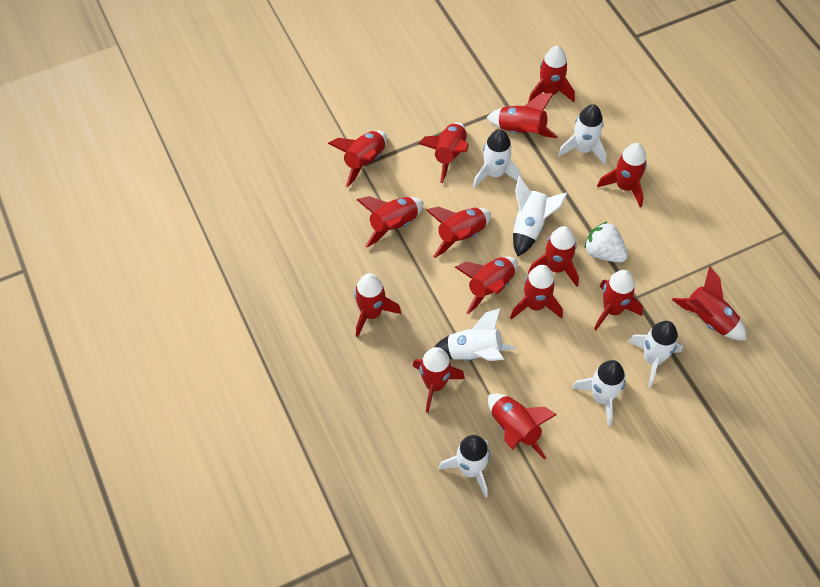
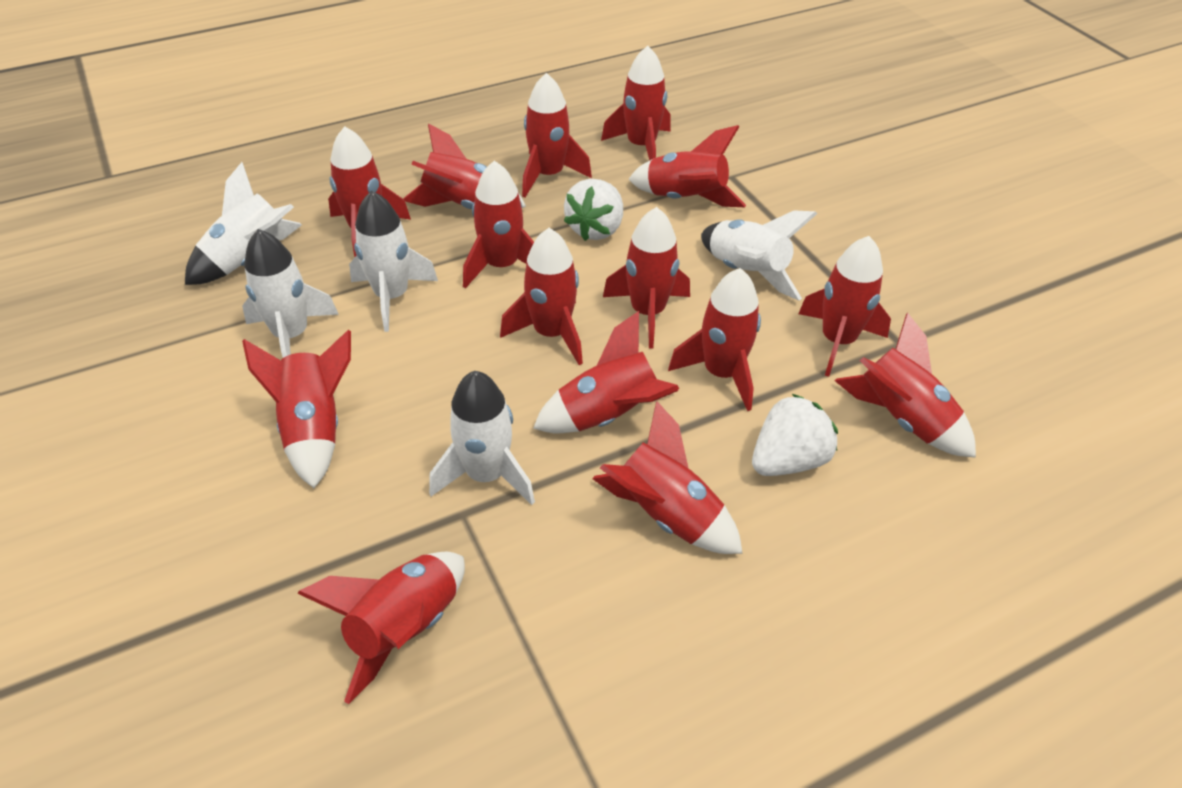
white rocket: 7 -> 5
white strawberry: 1 -> 2

